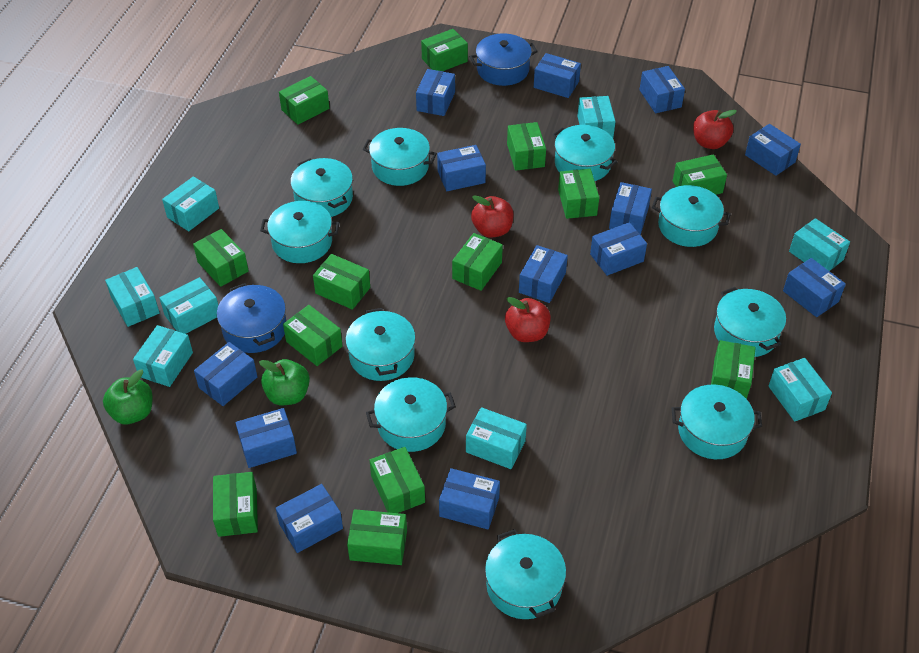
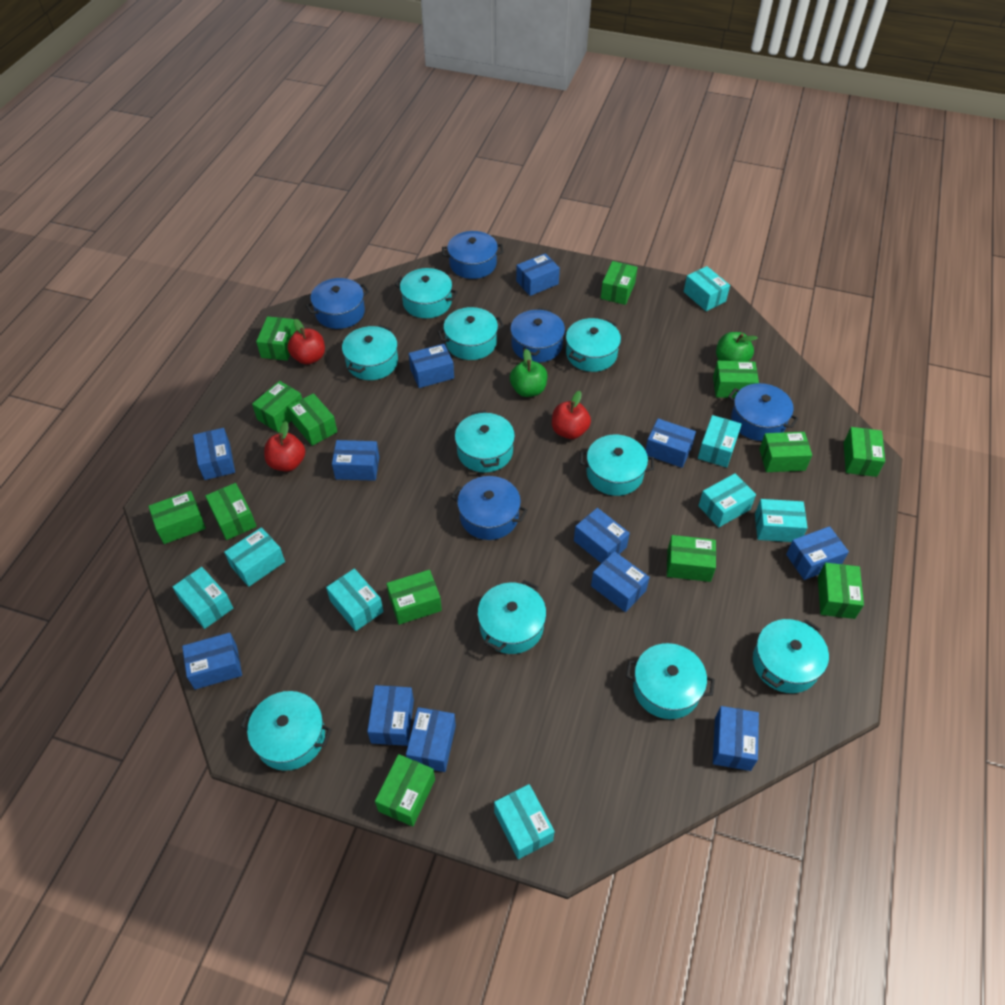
blue box: 13 -> 12
blue pot: 2 -> 5

